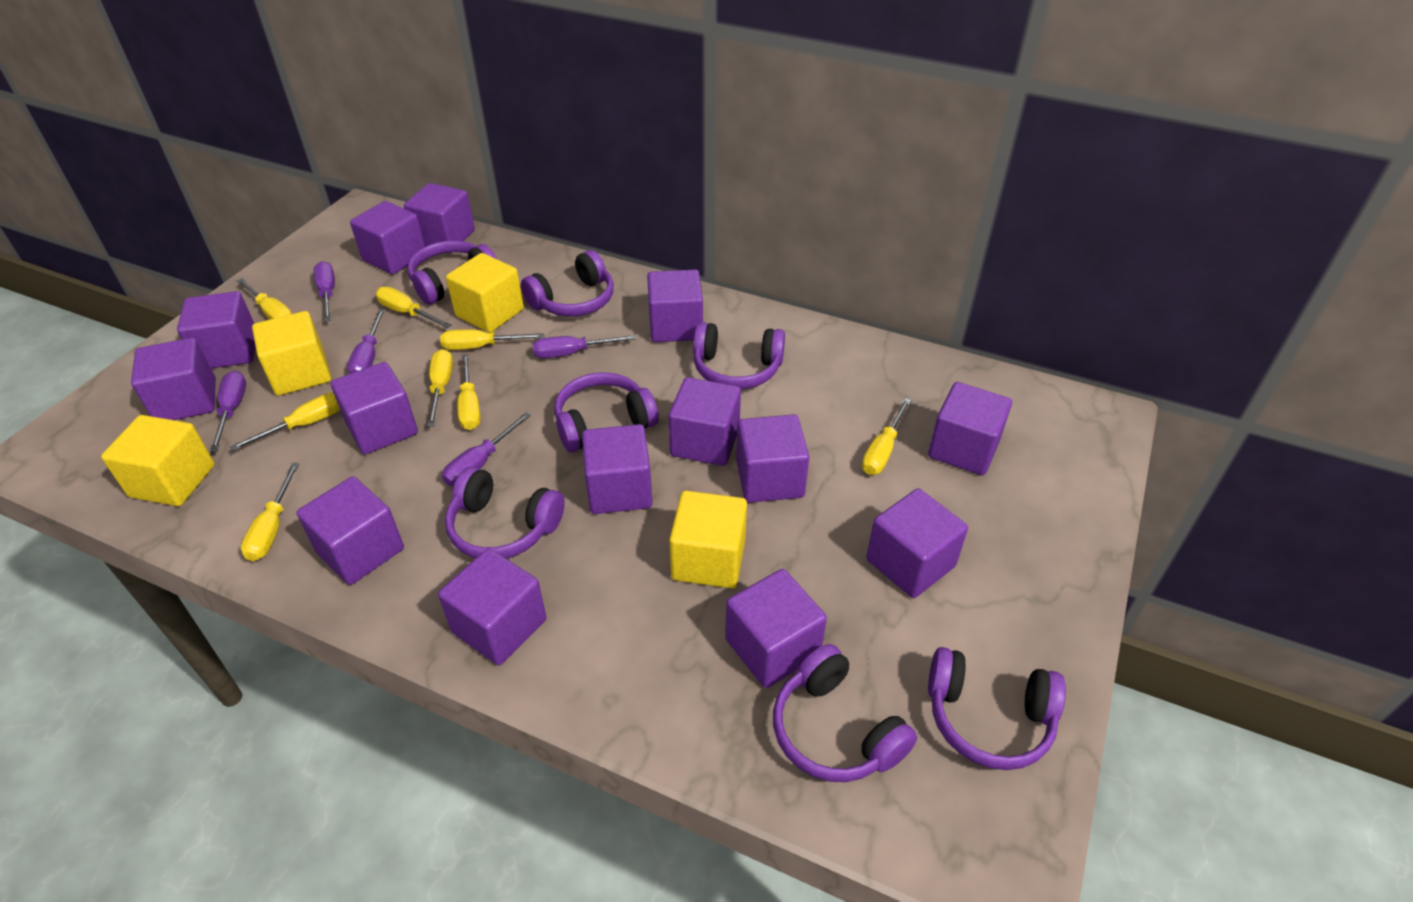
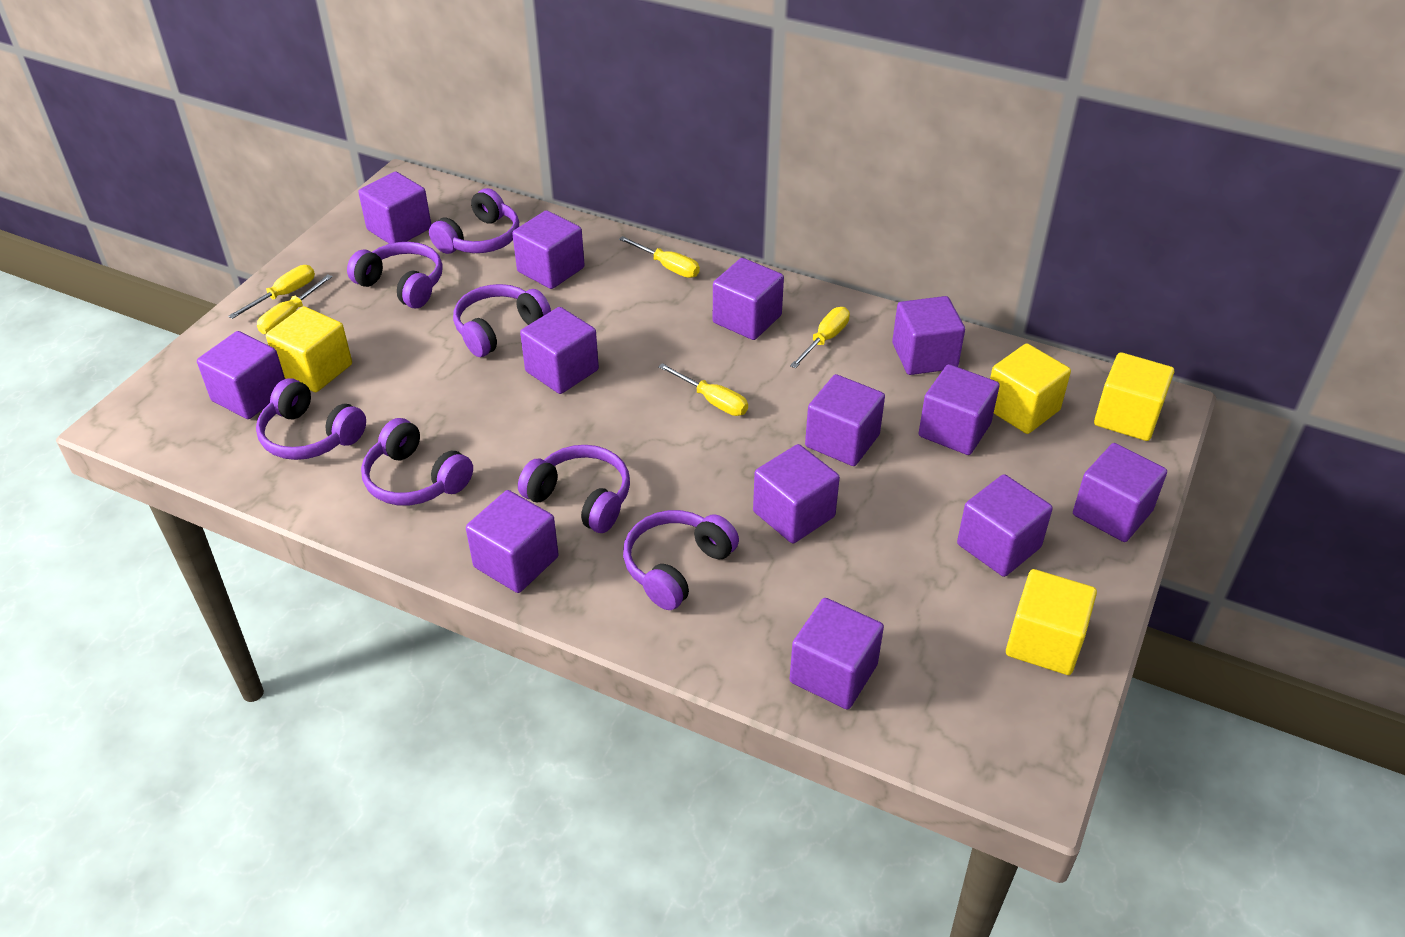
purple cube: 14 -> 13
purple screwdriver: 5 -> 0
yellow screwdriver: 8 -> 5

